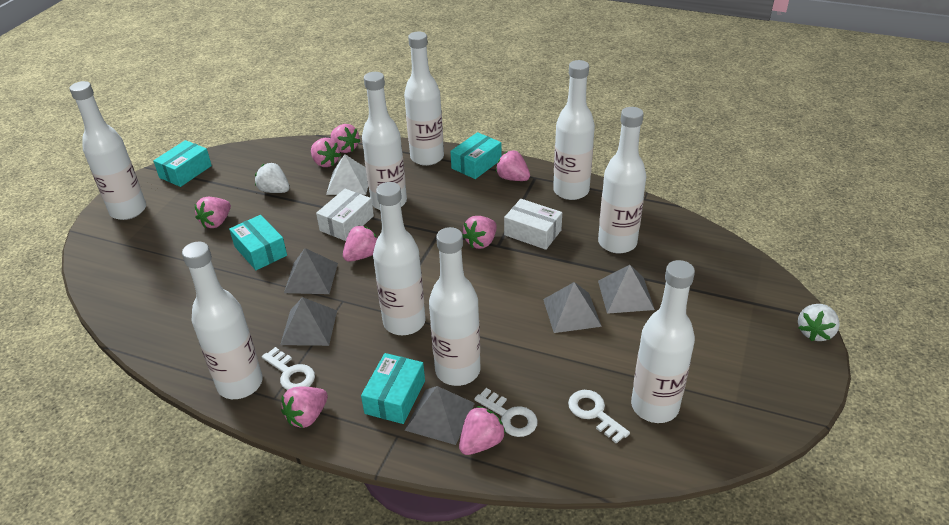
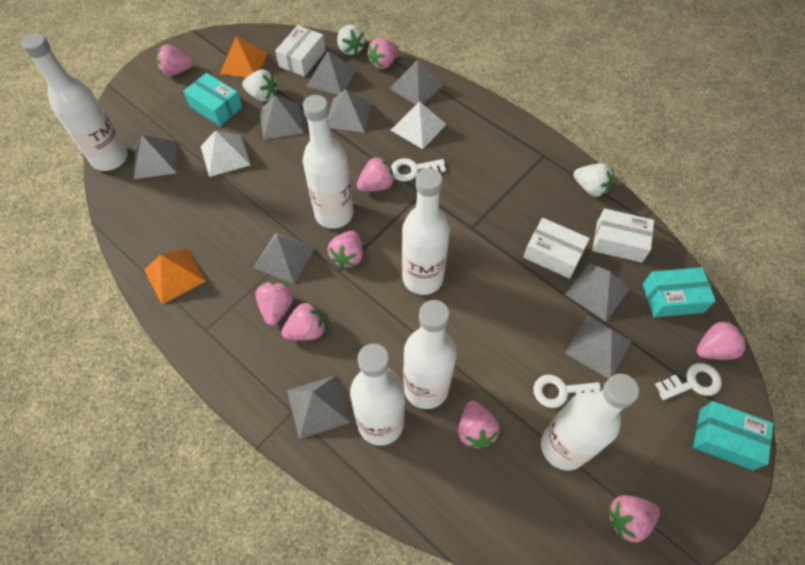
grey pyramid: 5 -> 9
orange pyramid: 0 -> 2
pink strawberry: 8 -> 9
turquoise box: 4 -> 3
white bottle: 9 -> 6
white box: 2 -> 3
white pyramid: 1 -> 2
white strawberry: 2 -> 3

